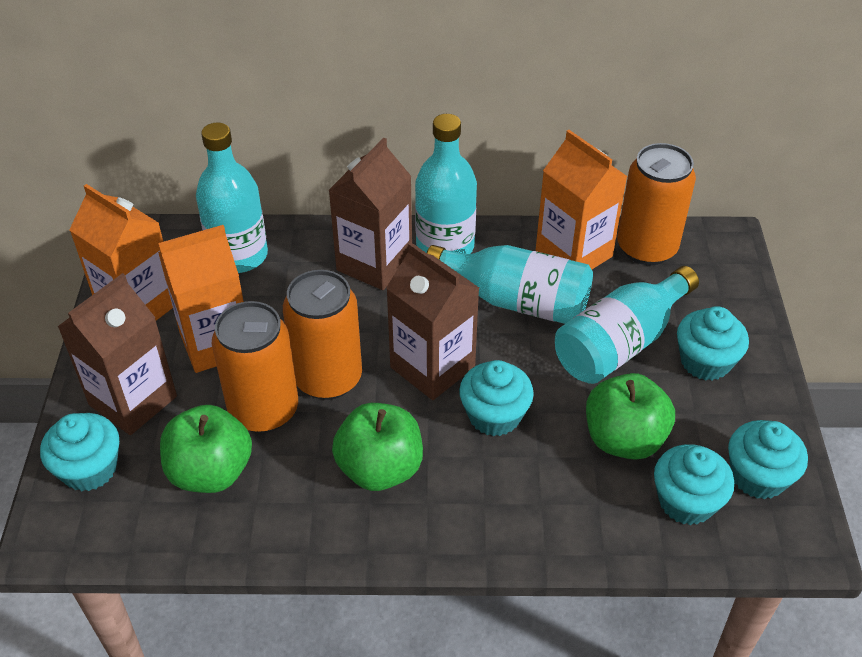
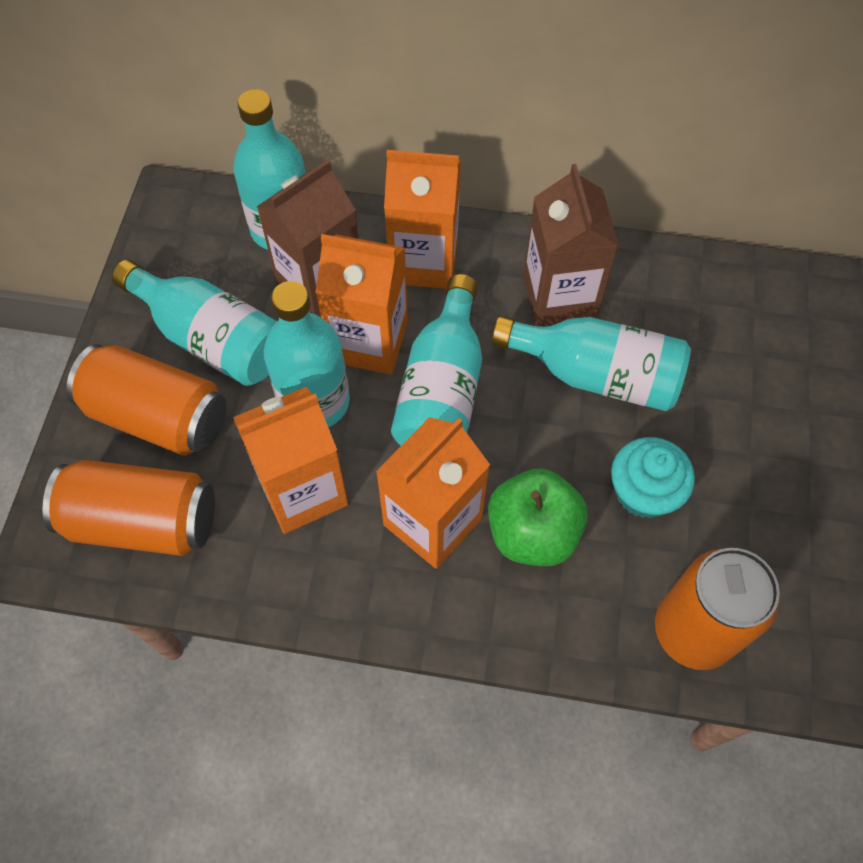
brown carton: 3 -> 2
green apple: 3 -> 1
orange carton: 3 -> 4
turquoise bottle: 4 -> 5
turquoise cupcake: 5 -> 1

